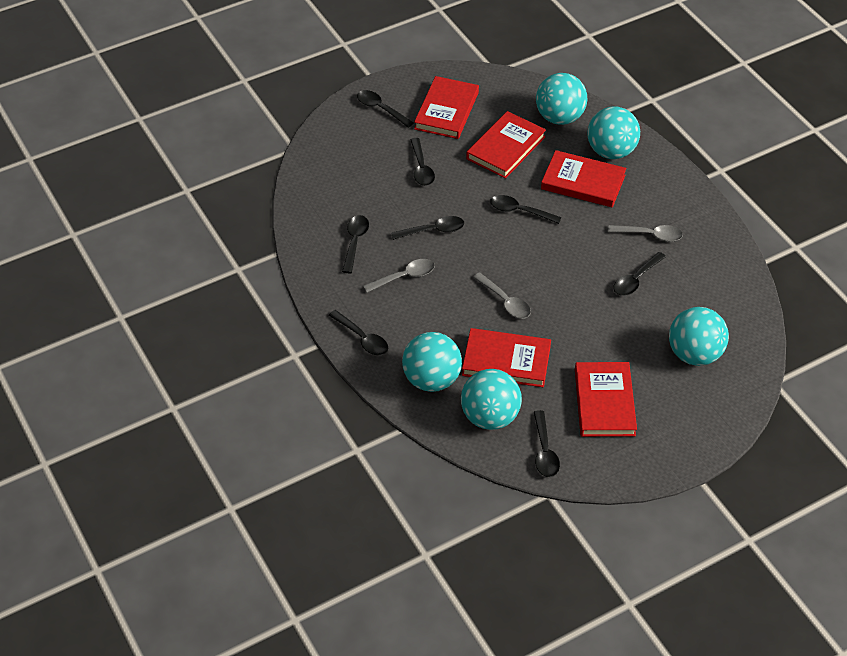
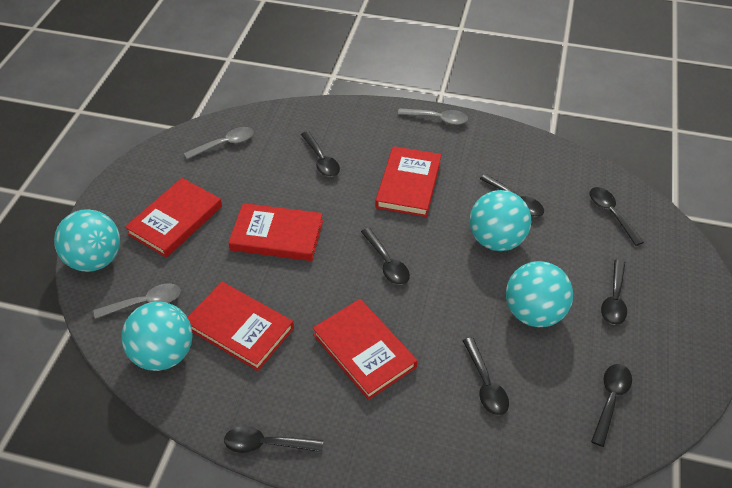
turquoise ball: 5 -> 4

